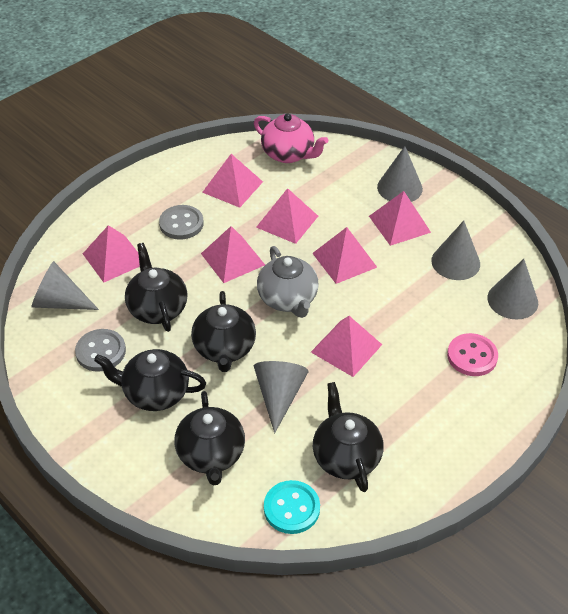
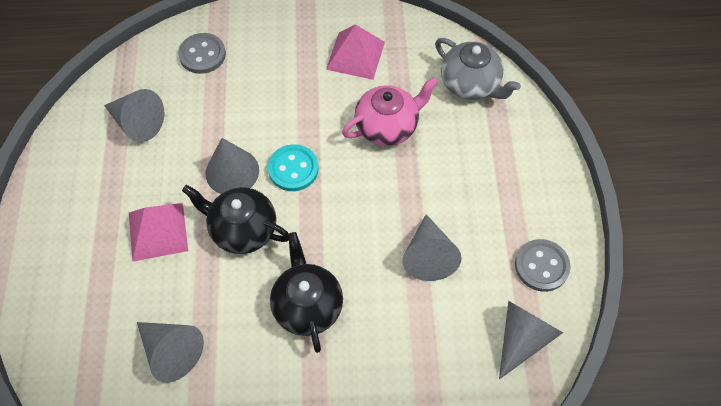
black teapot: 5 -> 2
pink button: 1 -> 0
pink pyramid: 7 -> 2

